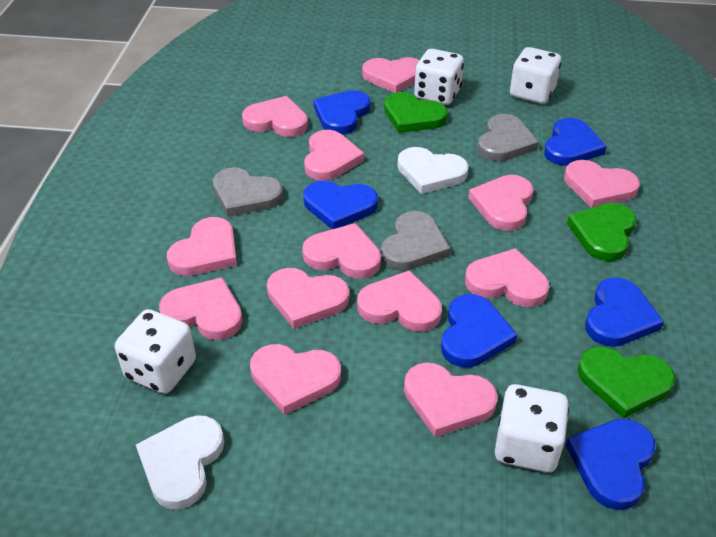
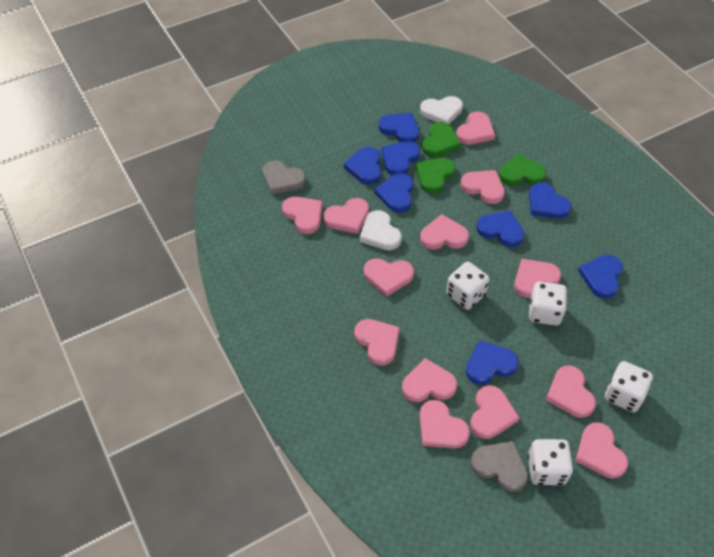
blue heart: 6 -> 8
grey heart: 3 -> 2

